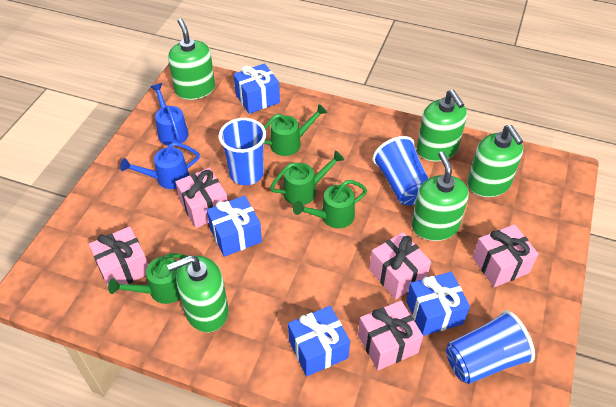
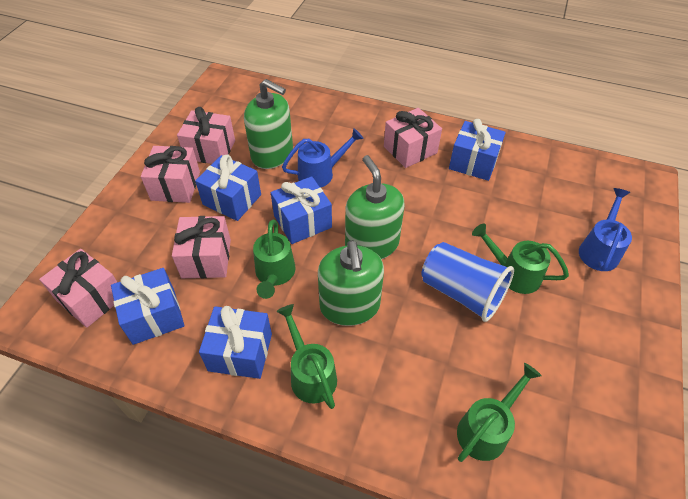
blue cup: 3 -> 1
blue gift: 4 -> 5
green soap dispenser: 5 -> 3

